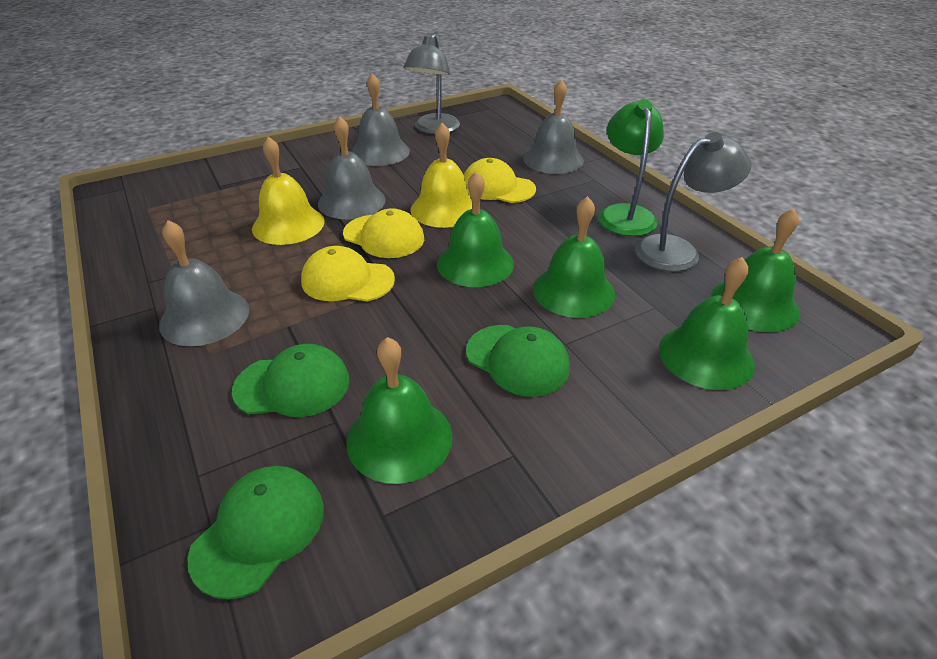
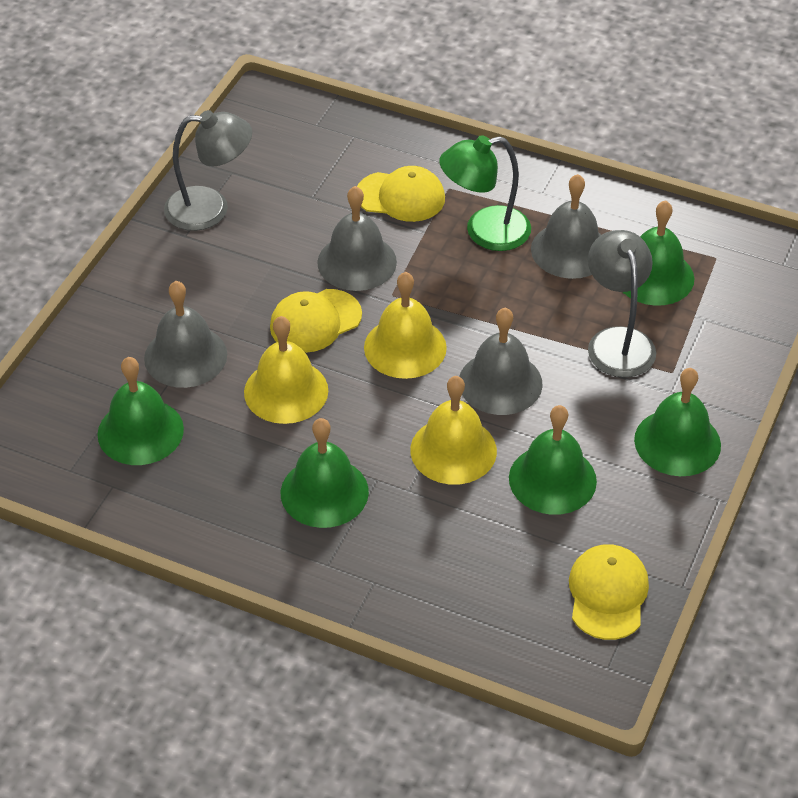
green cap: 3 -> 0
yellow bell: 2 -> 3

